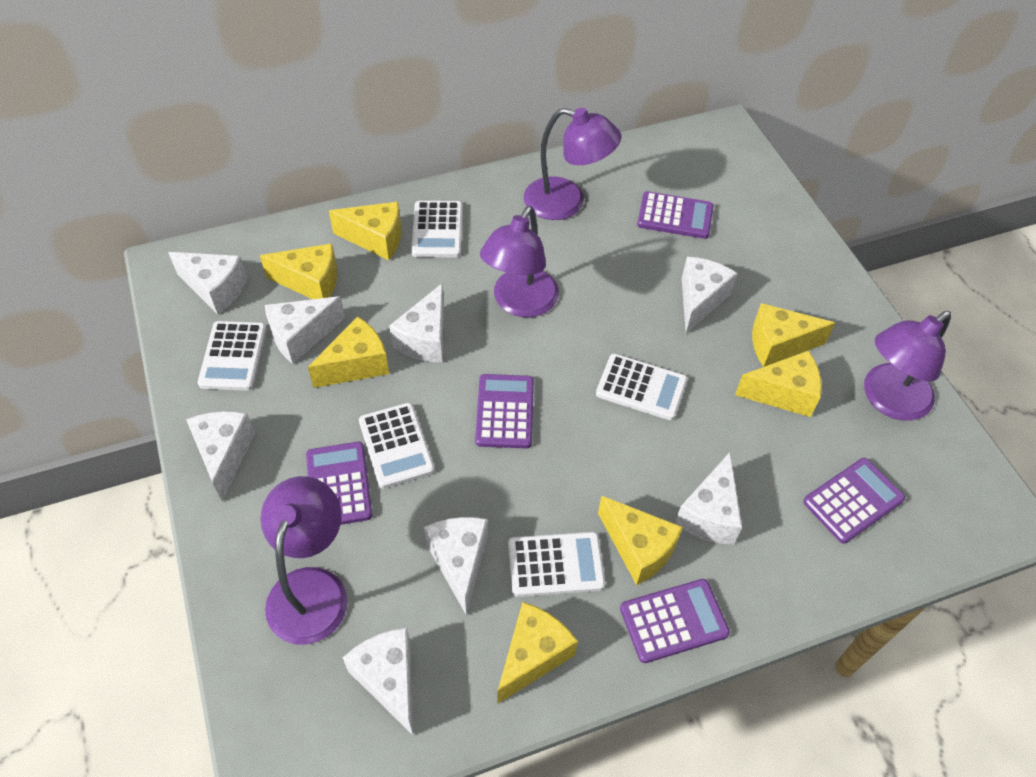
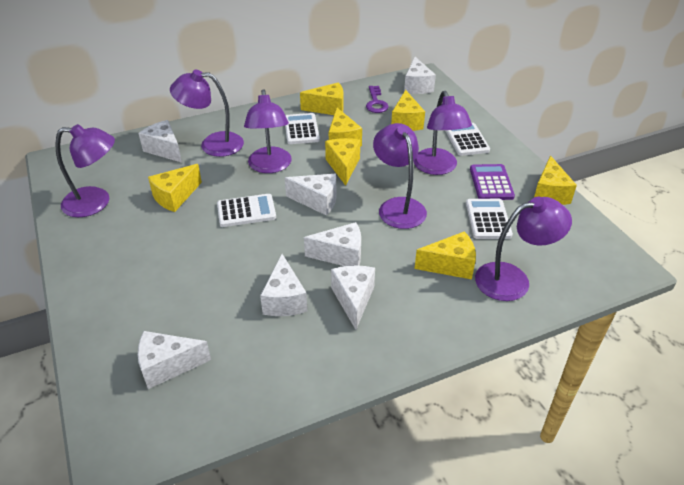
purple calculator: 5 -> 1
purple key: 0 -> 1
purple lamp: 4 -> 6
white calculator: 5 -> 4
white cheese: 8 -> 7

